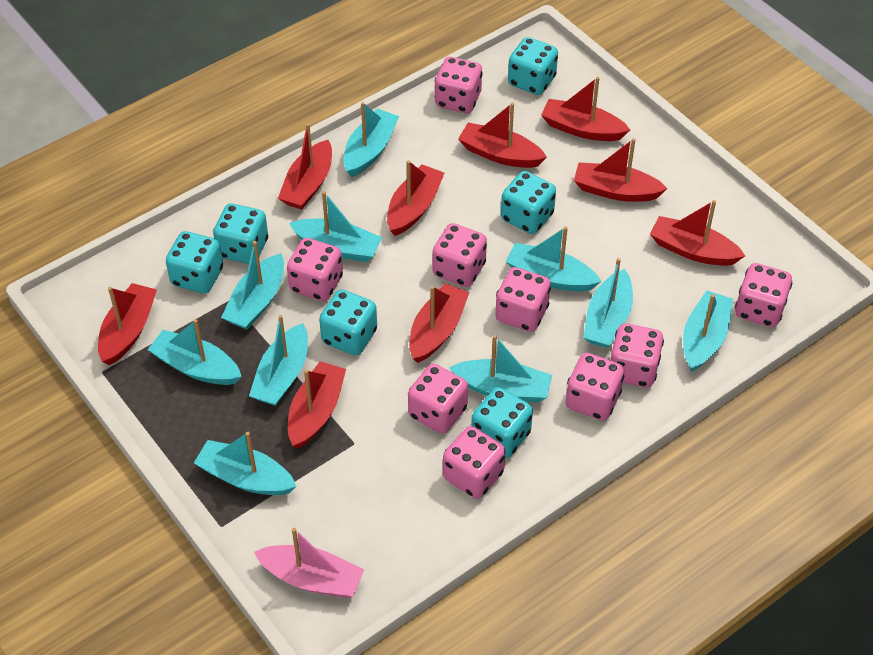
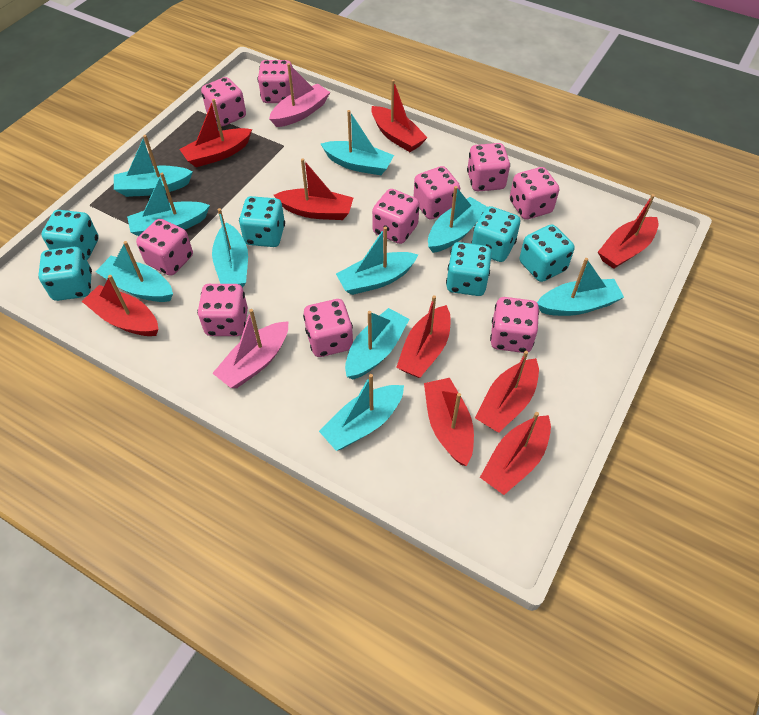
pink boat: 1 -> 2
pink dice: 9 -> 10

